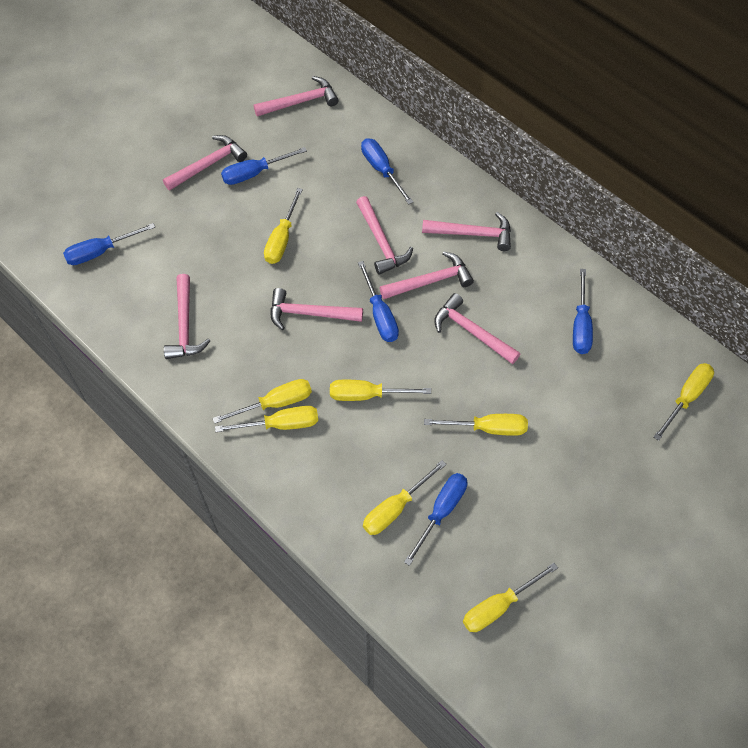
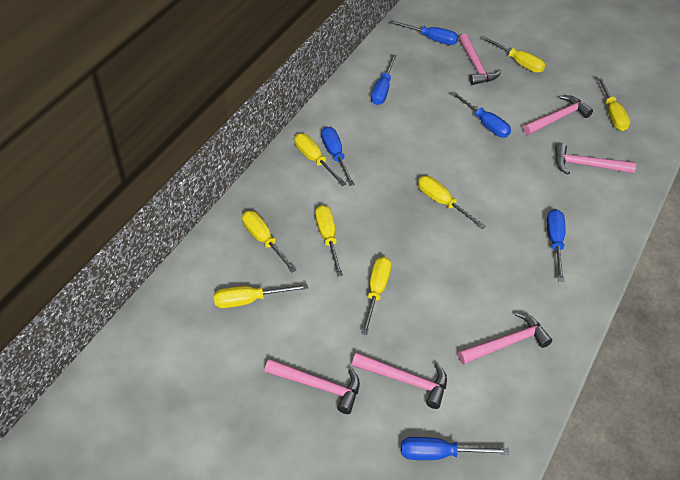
pink hammer: 8 -> 6

